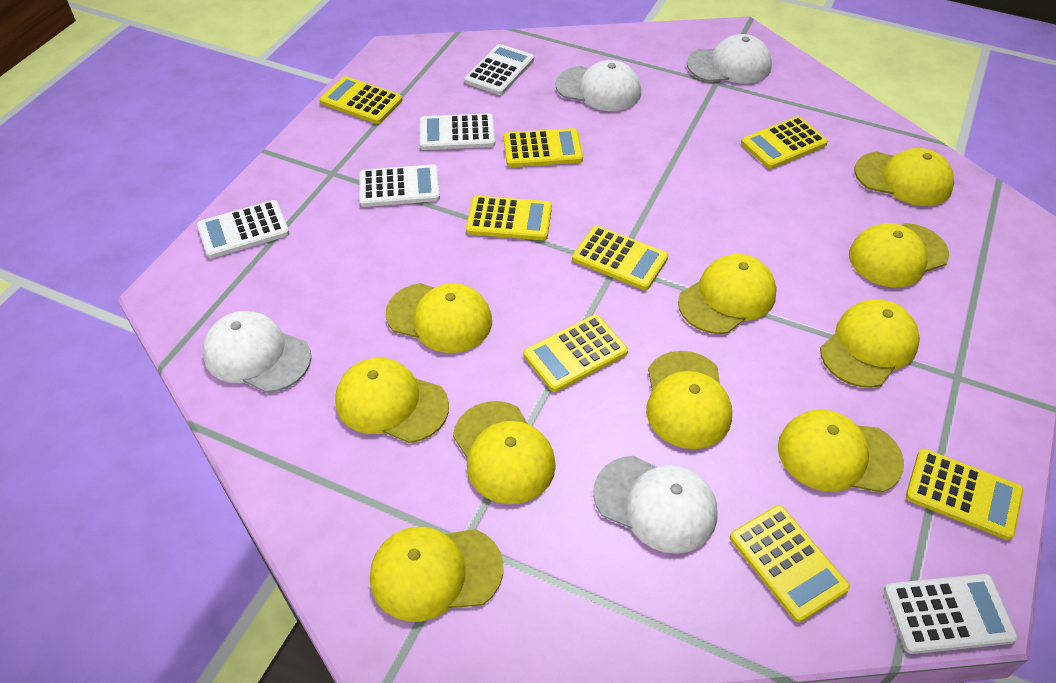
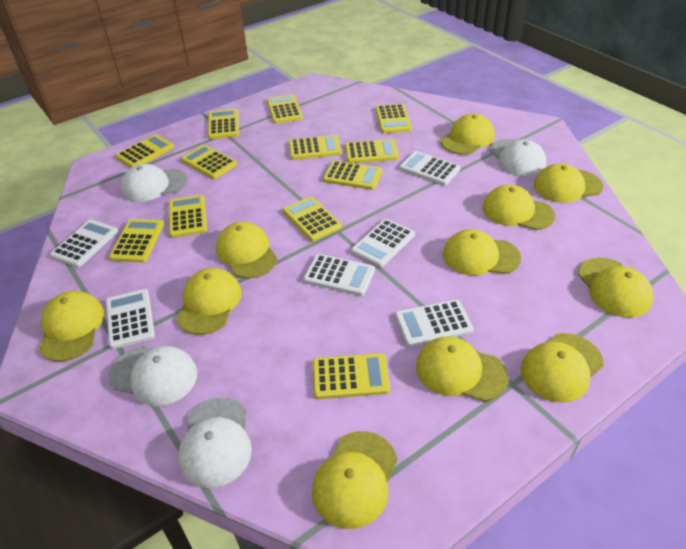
white calculator: 5 -> 6
yellow calculator: 8 -> 12
yellow cap: 10 -> 11

